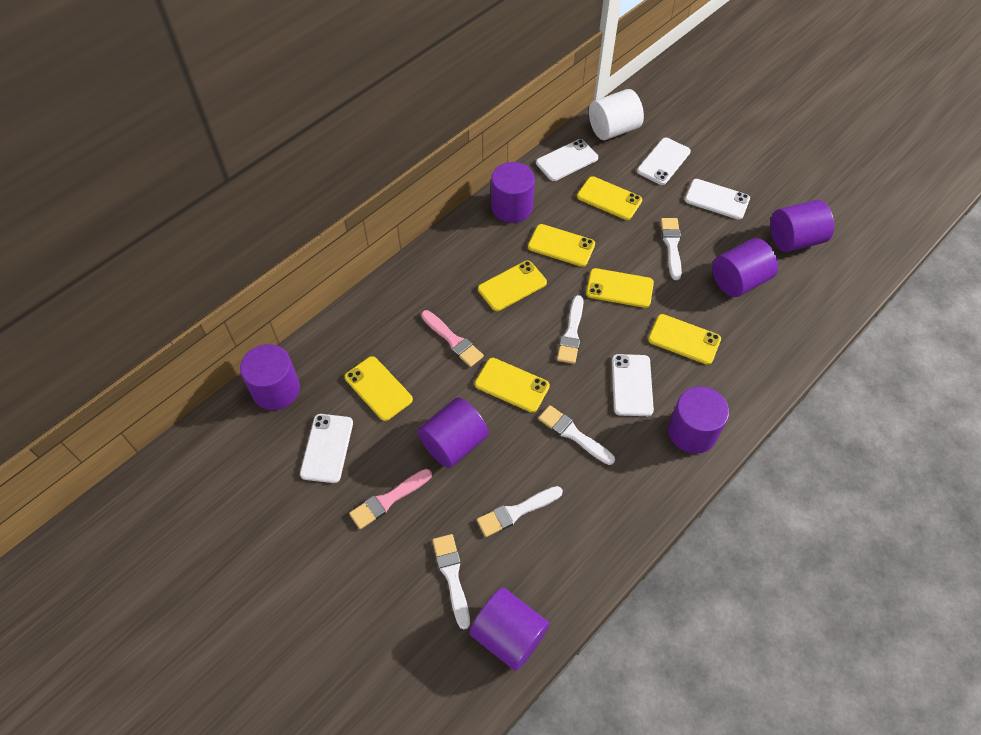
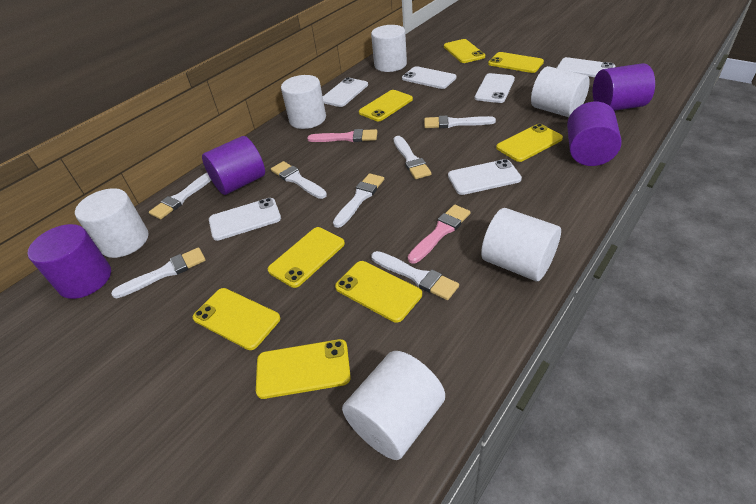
purple cylinder: 7 -> 4
white brush: 5 -> 7
white cylinder: 1 -> 6
white phone: 5 -> 6
yellow phone: 7 -> 8

